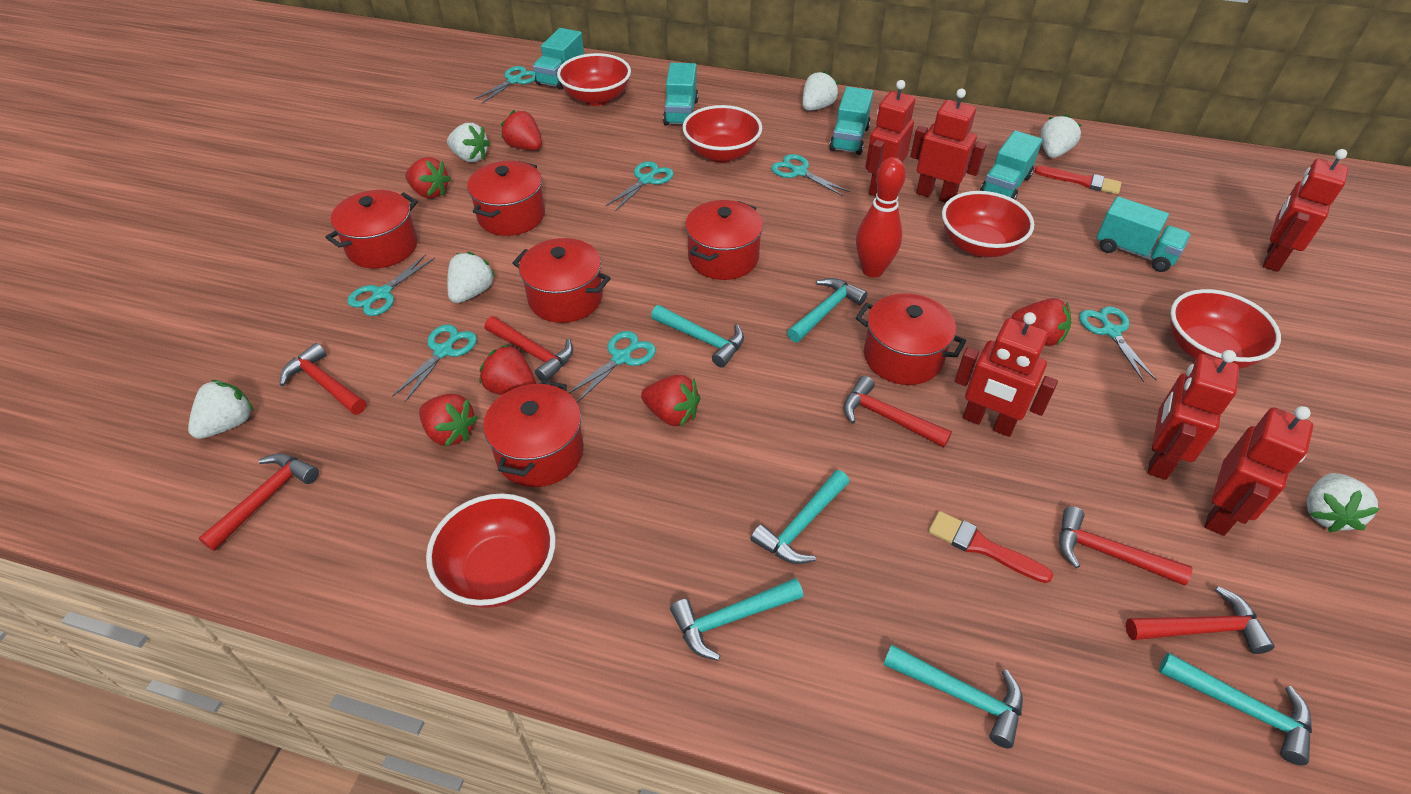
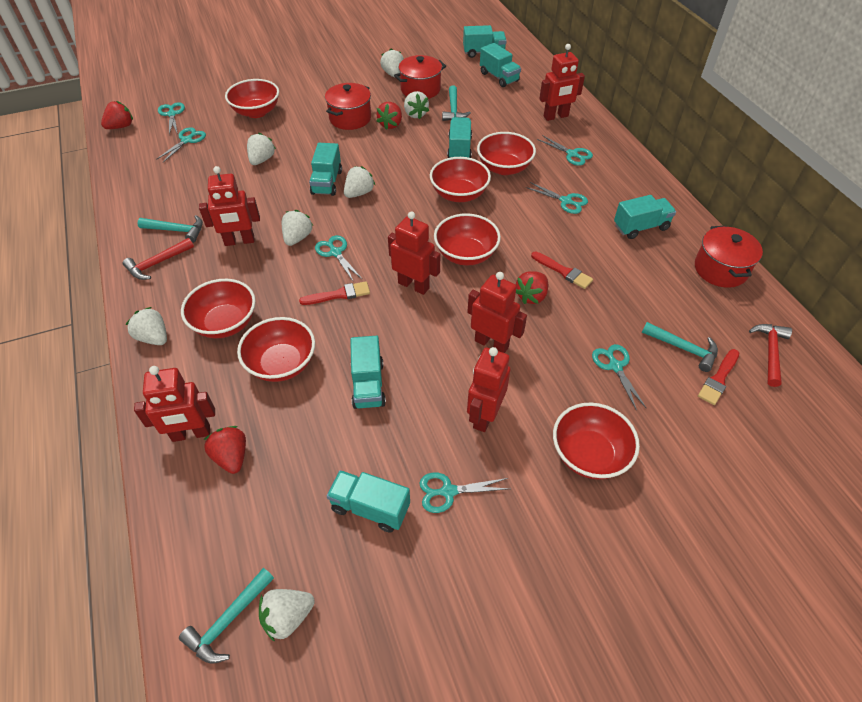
red bowl: 5 -> 7
red bowling pin: 1 -> 0
red brush: 2 -> 3
red hammer: 6 -> 2
red pot: 6 -> 3
red strawberry: 6 -> 4
turquoise hammer: 6 -> 4
turquoise truck: 5 -> 7
white strawberry: 6 -> 7

